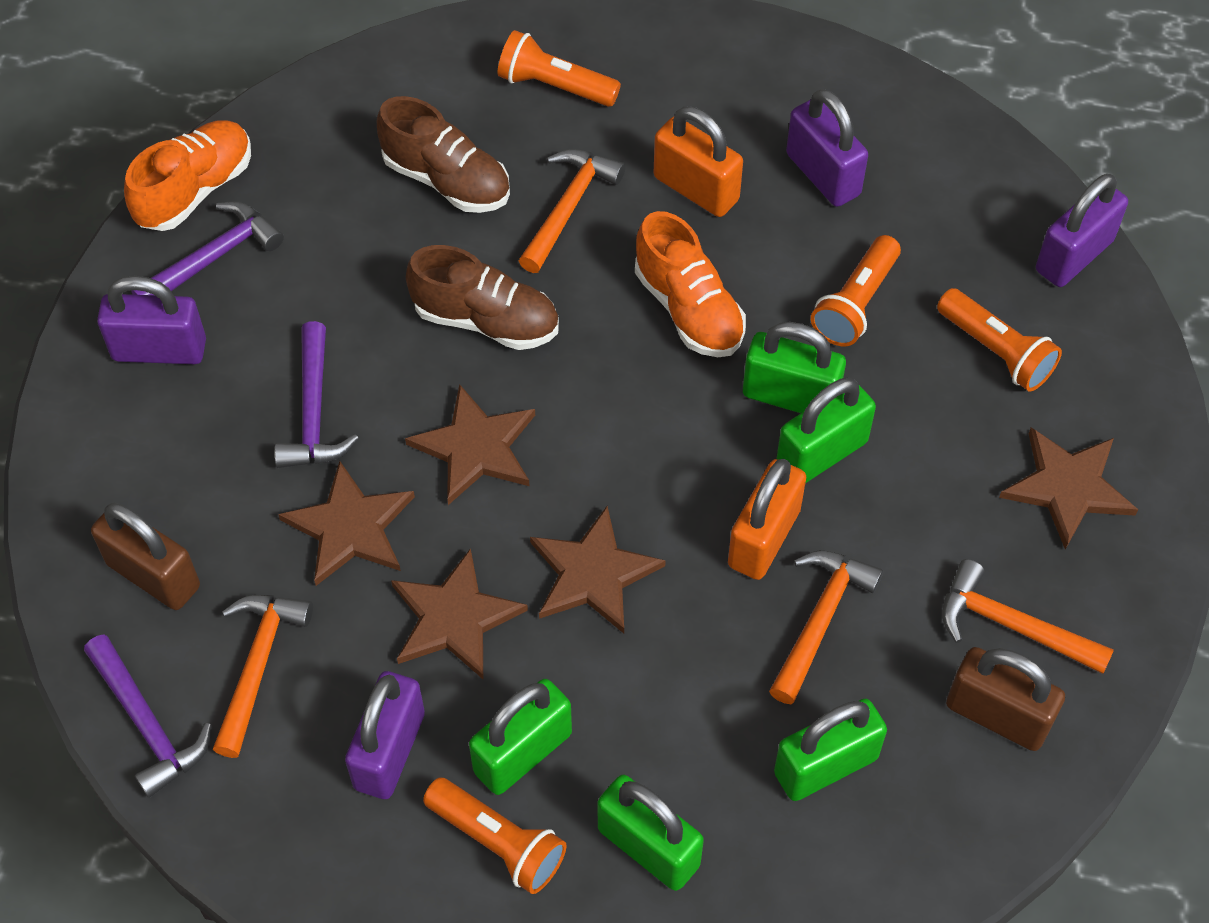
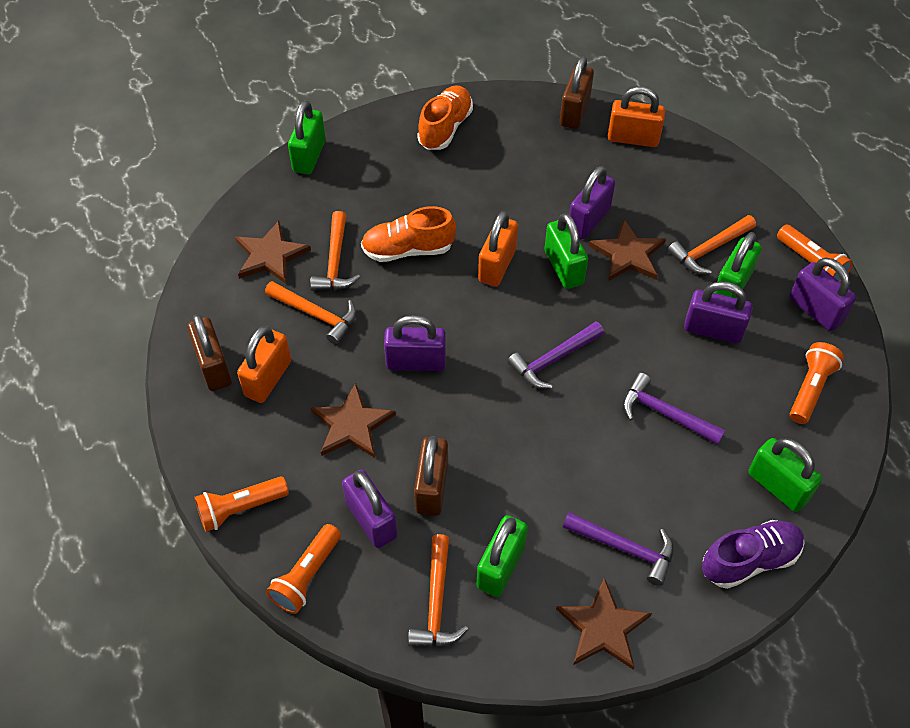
brown padlock: 2 -> 3
brown shoe: 2 -> 0
brown star: 5 -> 4
orange padlock: 2 -> 3
purple padlock: 4 -> 5
purple shoe: 0 -> 1

